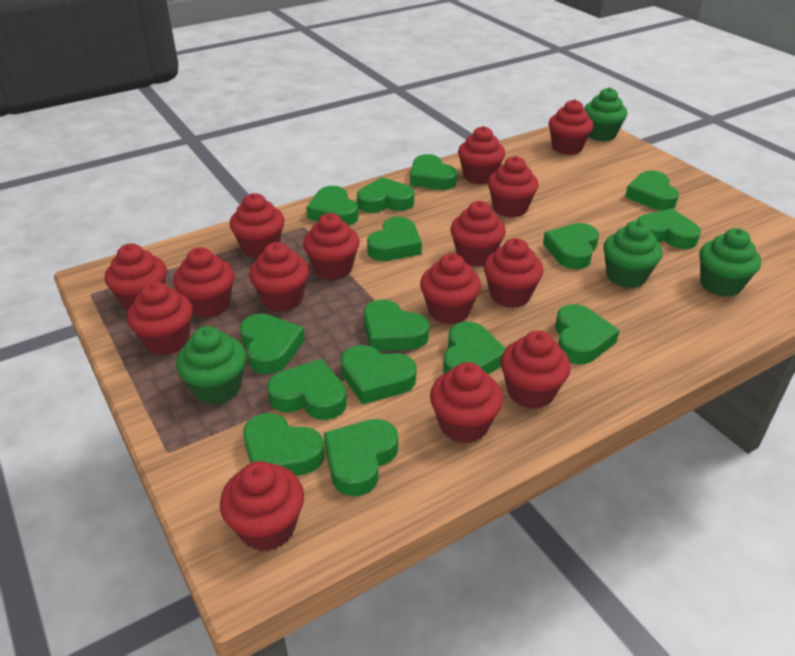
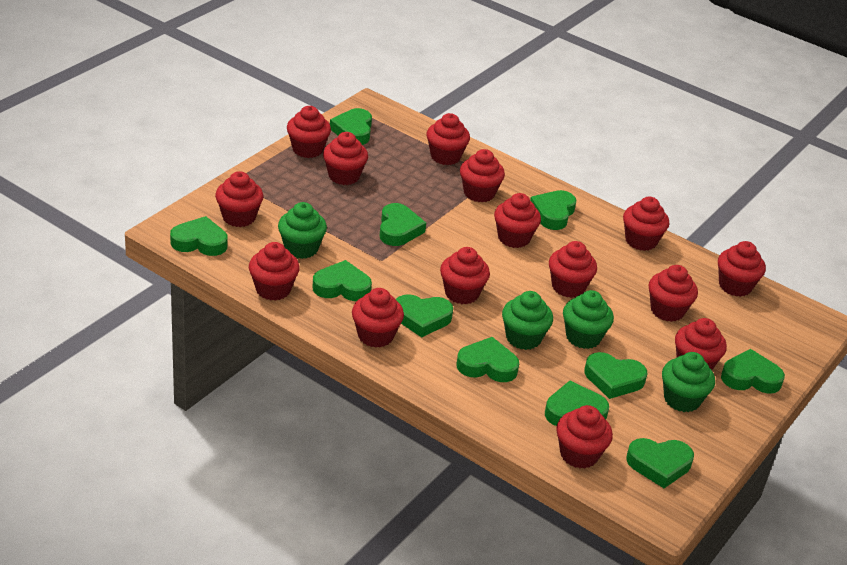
green heart: 15 -> 11

